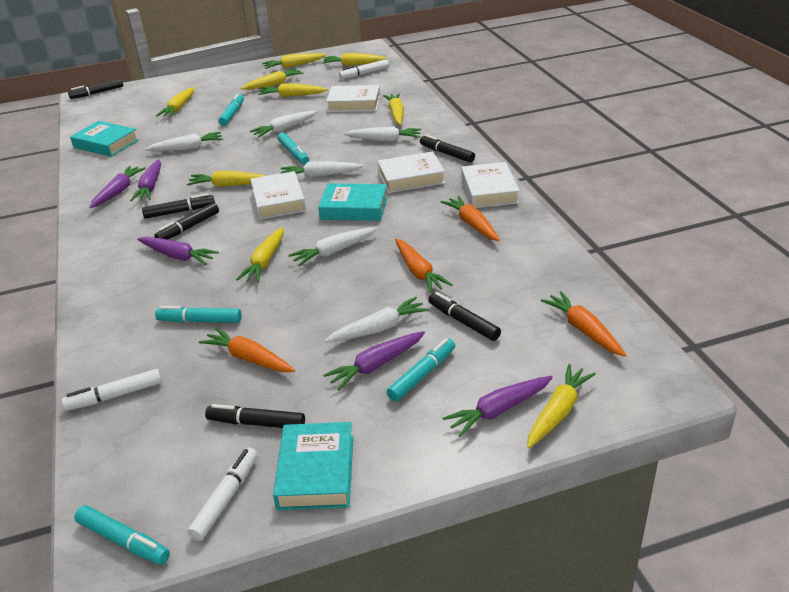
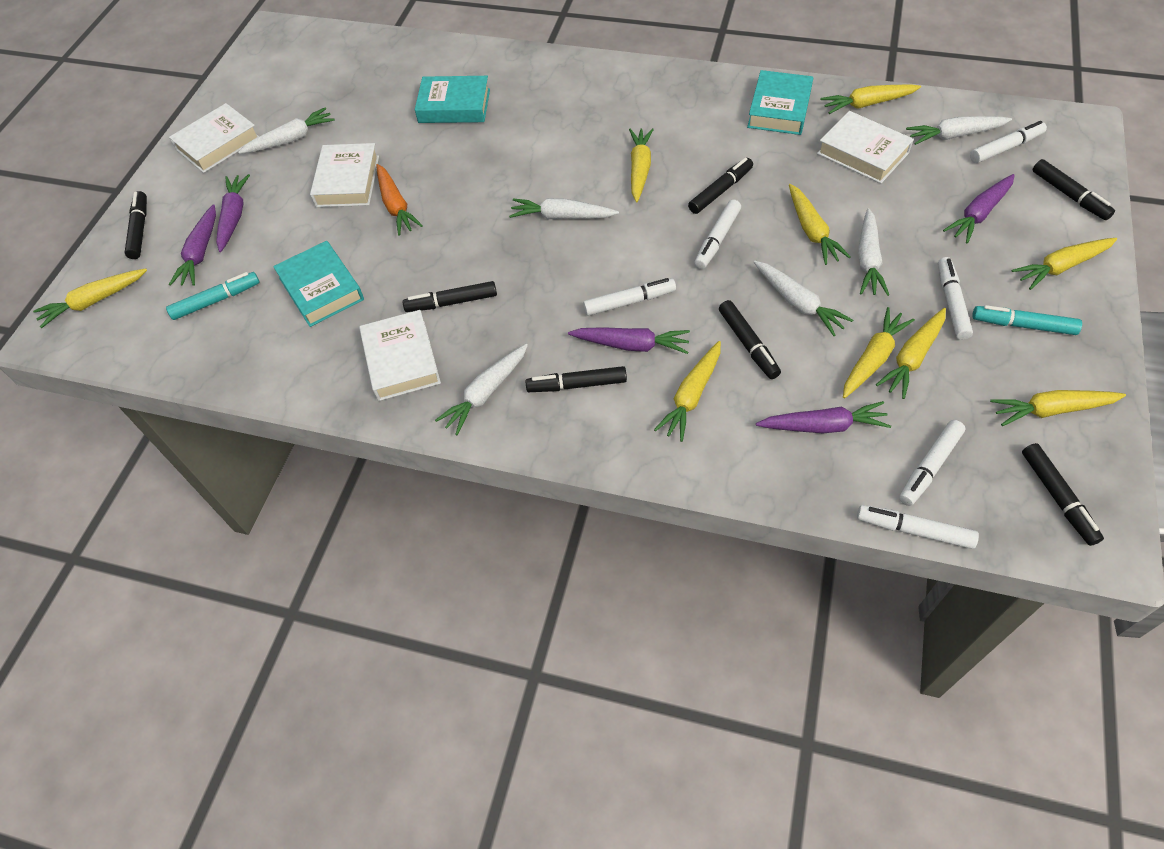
black marker: 6 -> 7
orange carrot: 4 -> 1
turquoise marker: 5 -> 2
white marker: 3 -> 6

